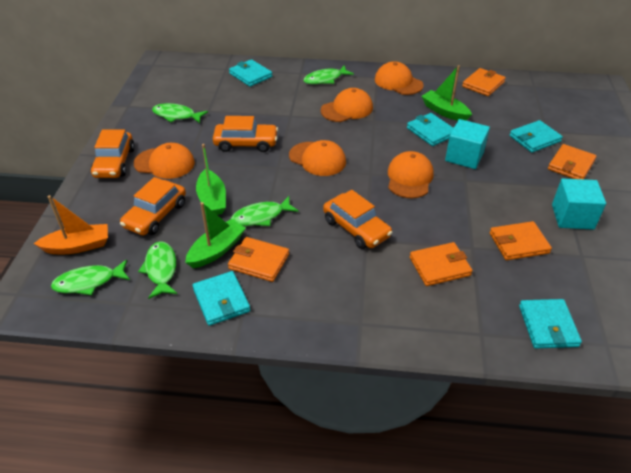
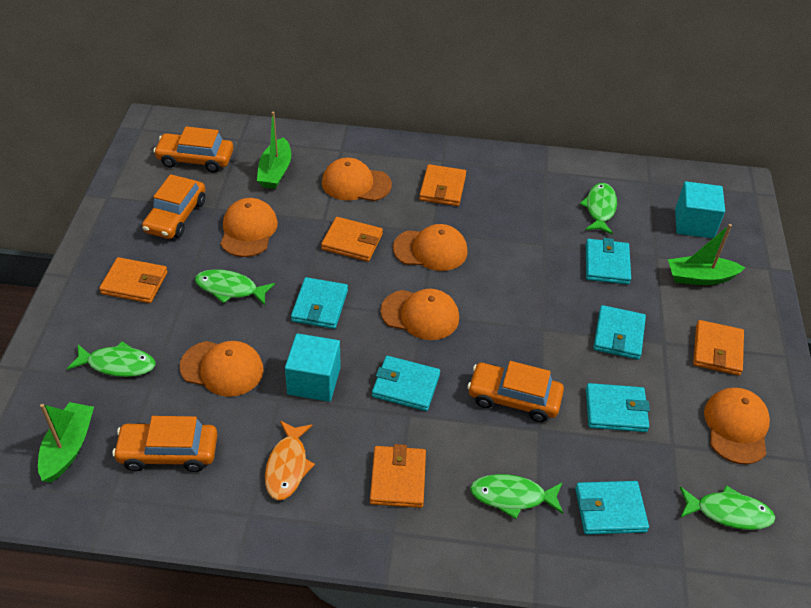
orange boat: 1 -> 0
orange cap: 5 -> 6
orange fish: 0 -> 1
turquoise wallet: 5 -> 6

